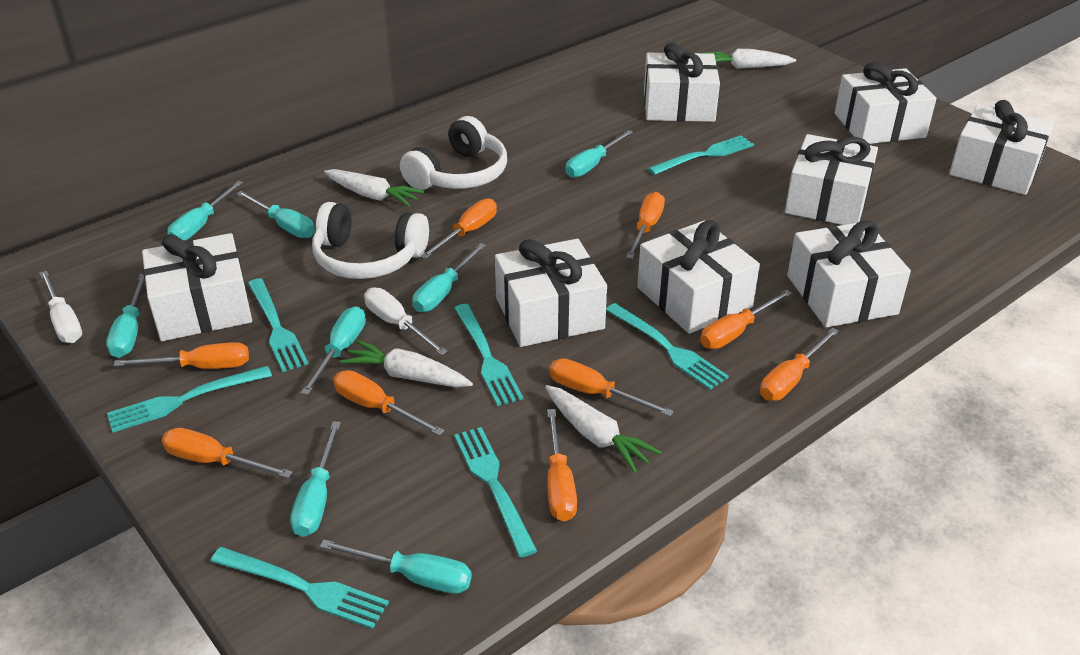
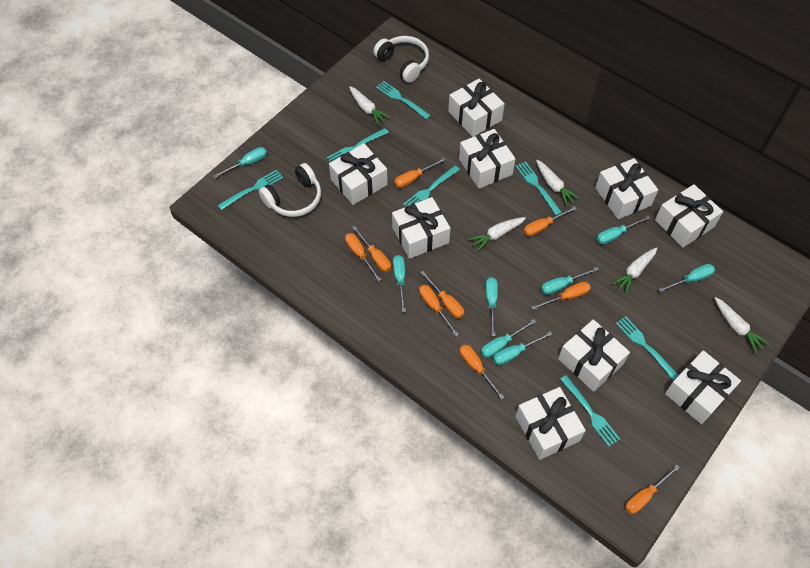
white carrot: 4 -> 5
white gift: 8 -> 9
white screwdriver: 2 -> 0

